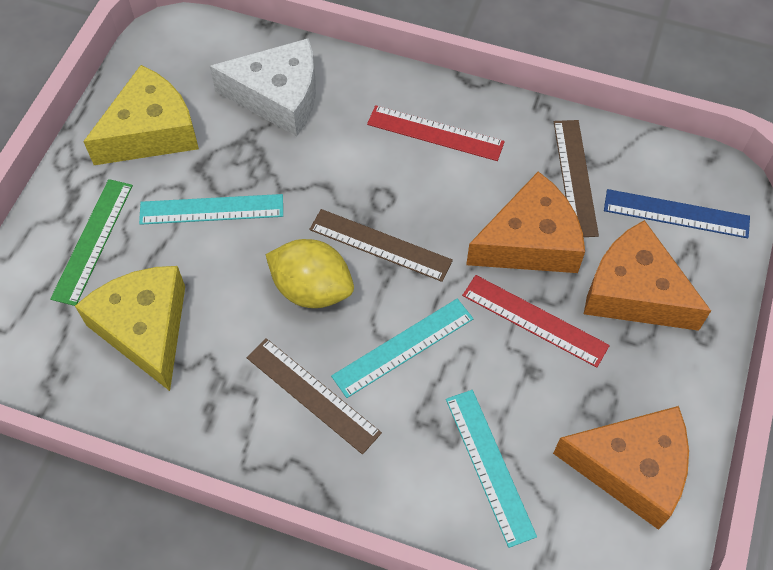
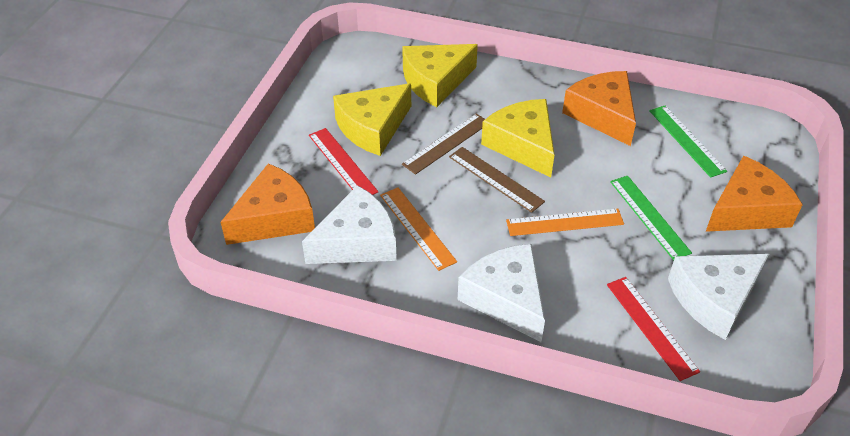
blue ruler: 1 -> 0
brown ruler: 3 -> 2
green ruler: 1 -> 2
orange ruler: 0 -> 2
turquoise ruler: 3 -> 0
white cheese: 1 -> 3
yellow cheese: 2 -> 3
yellow lemon: 1 -> 0

